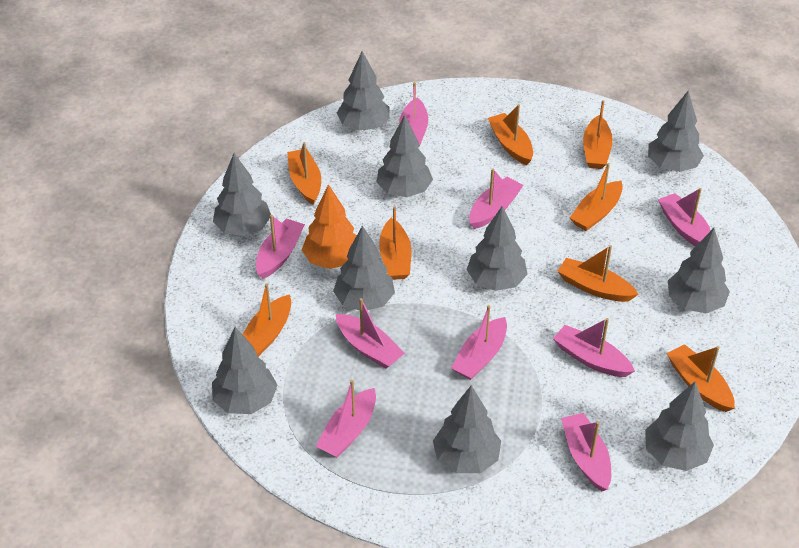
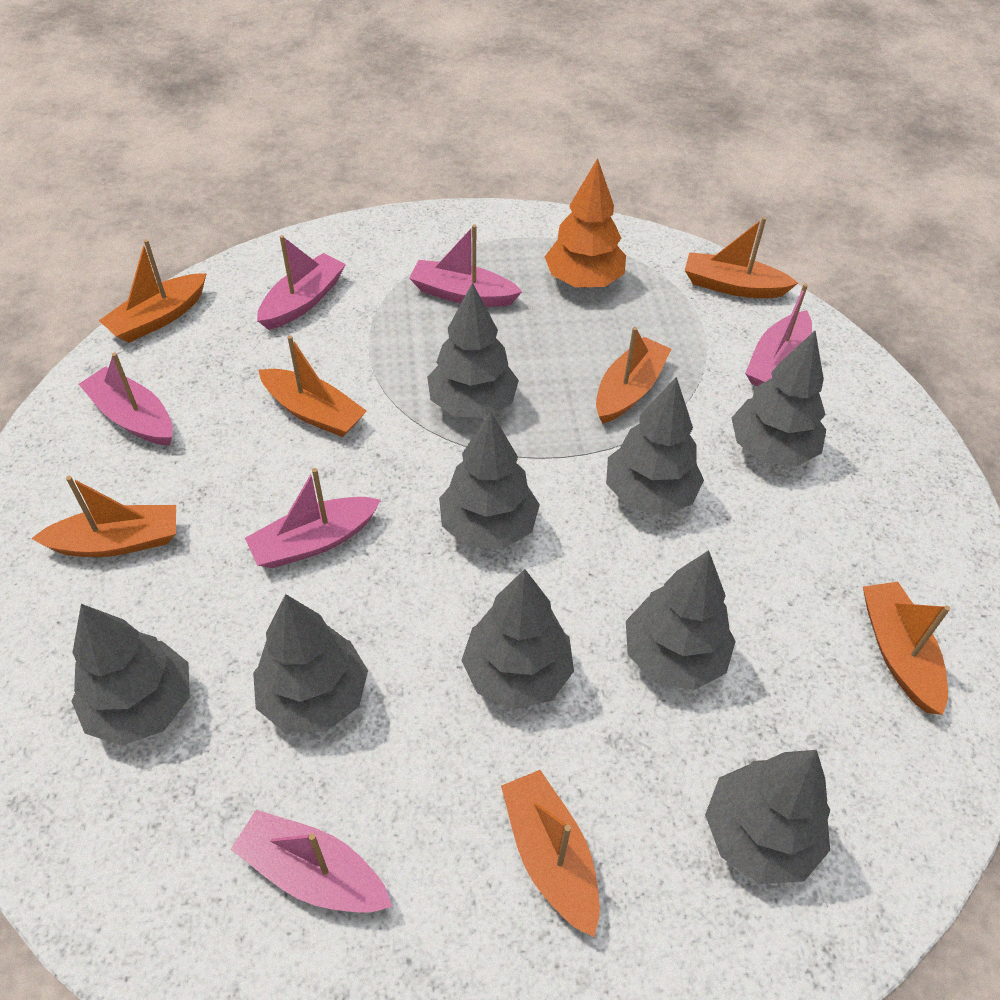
grey tree: 10 -> 9
orange boat: 8 -> 7
pink boat: 9 -> 6

